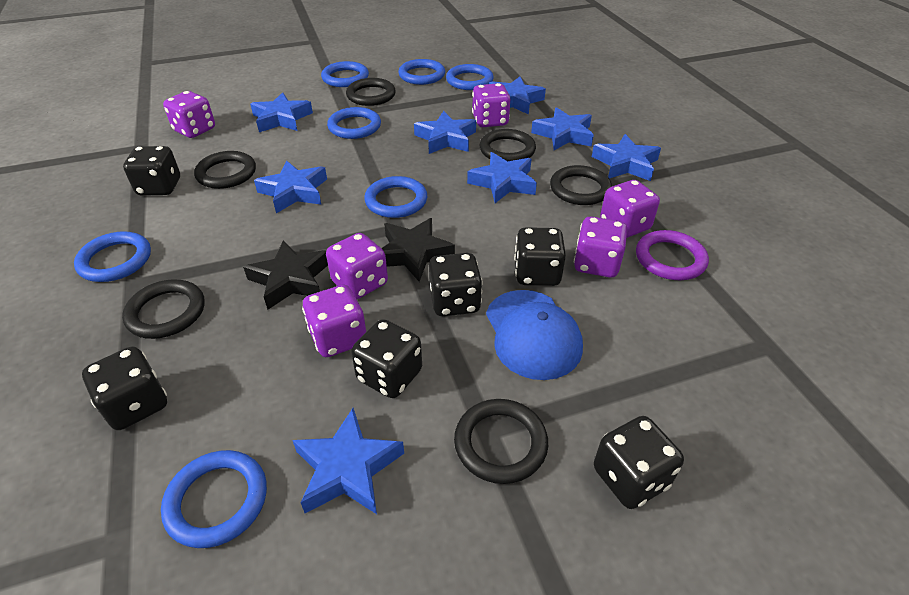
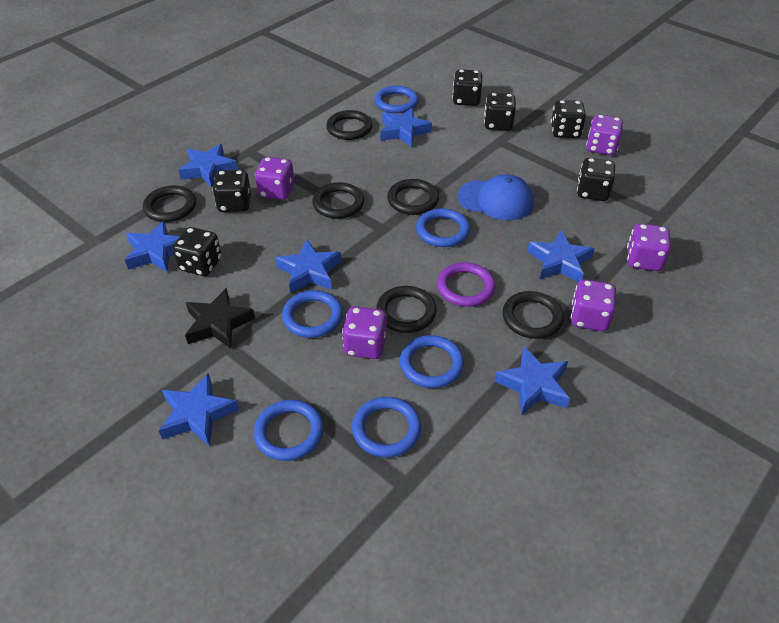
black star: 2 -> 1
blue ring: 7 -> 6
blue star: 8 -> 7
purple dice: 6 -> 5

